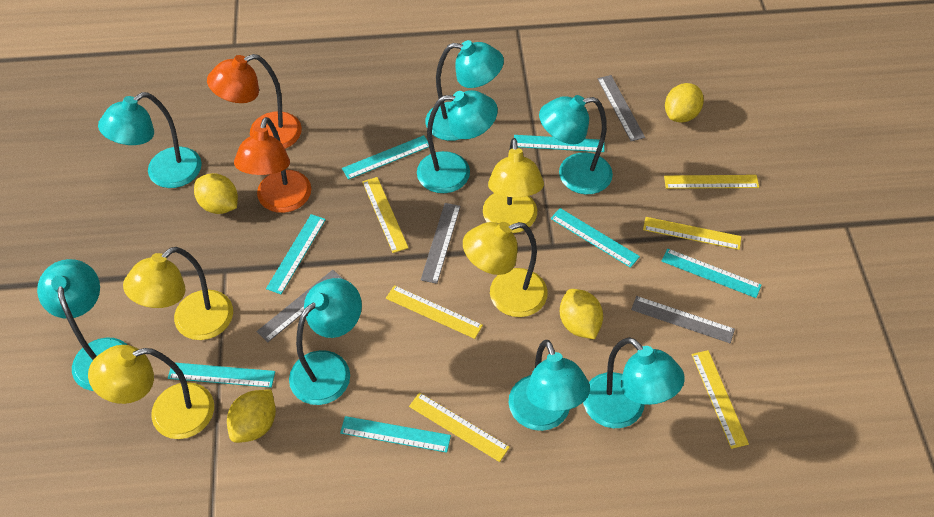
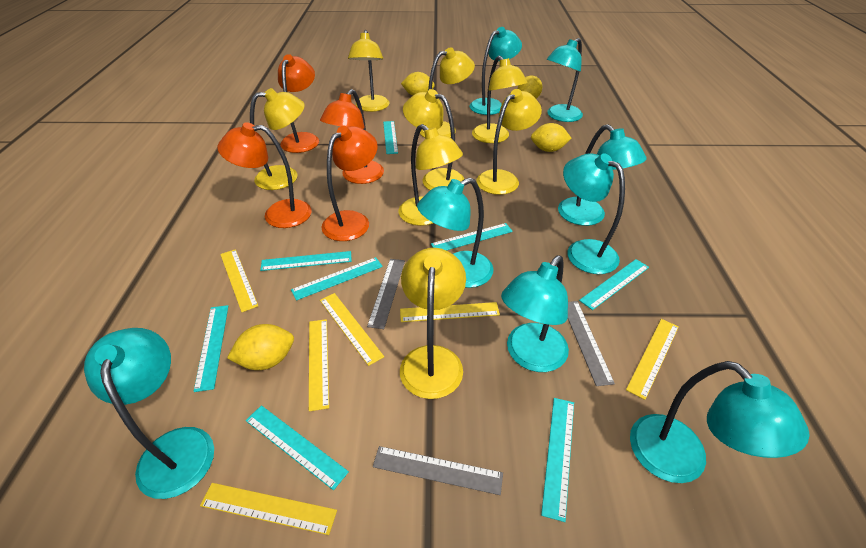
grey ruler: 4 -> 3
orange lamp: 2 -> 4
turquoise ruler: 7 -> 8
yellow lamp: 4 -> 8

